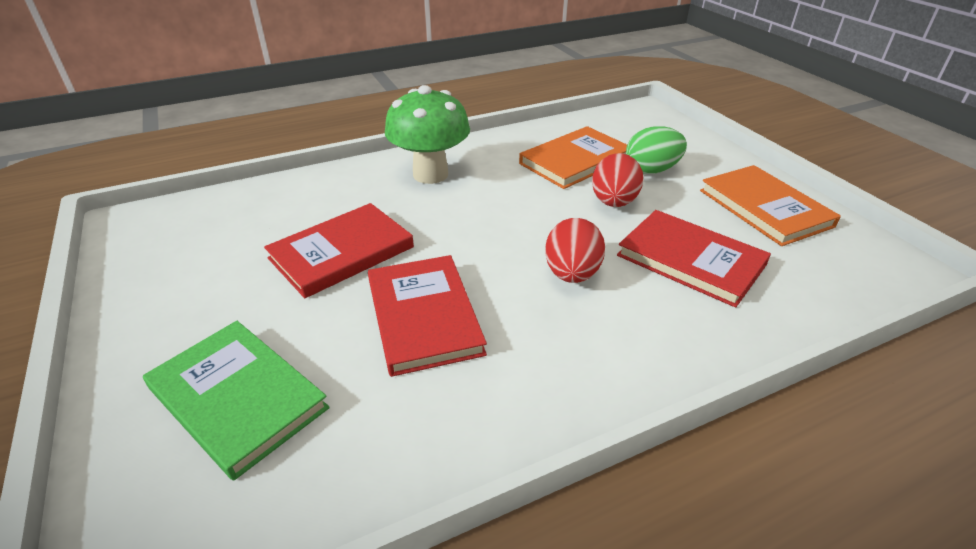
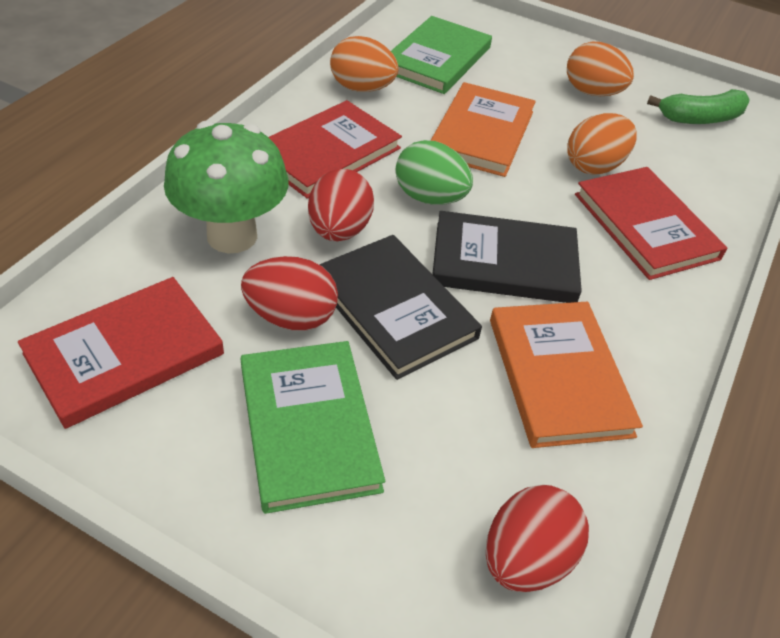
black book: 0 -> 2
green banana: 0 -> 1
green book: 1 -> 2
orange egg: 0 -> 3
red egg: 2 -> 3

